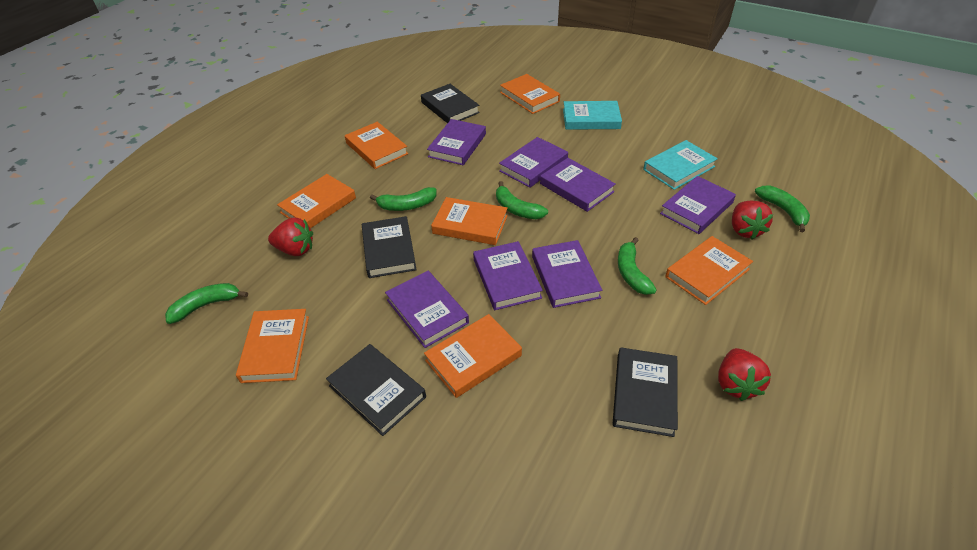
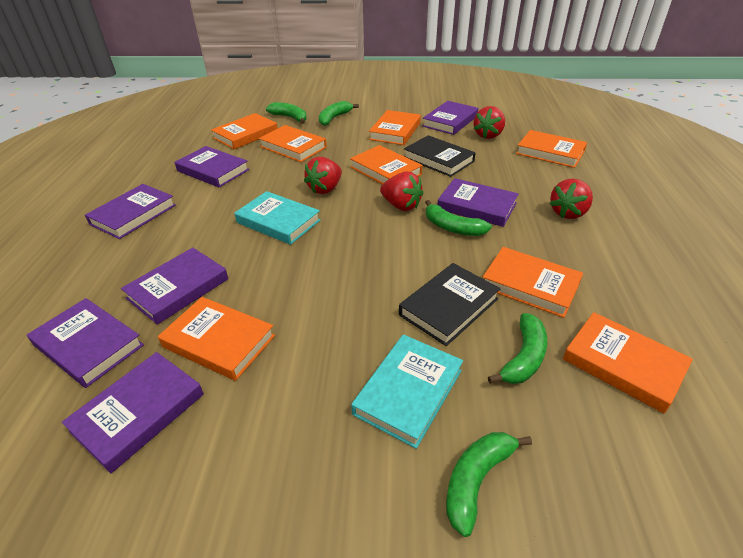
black book: 4 -> 2
orange book: 7 -> 8
red strawberry: 3 -> 4

